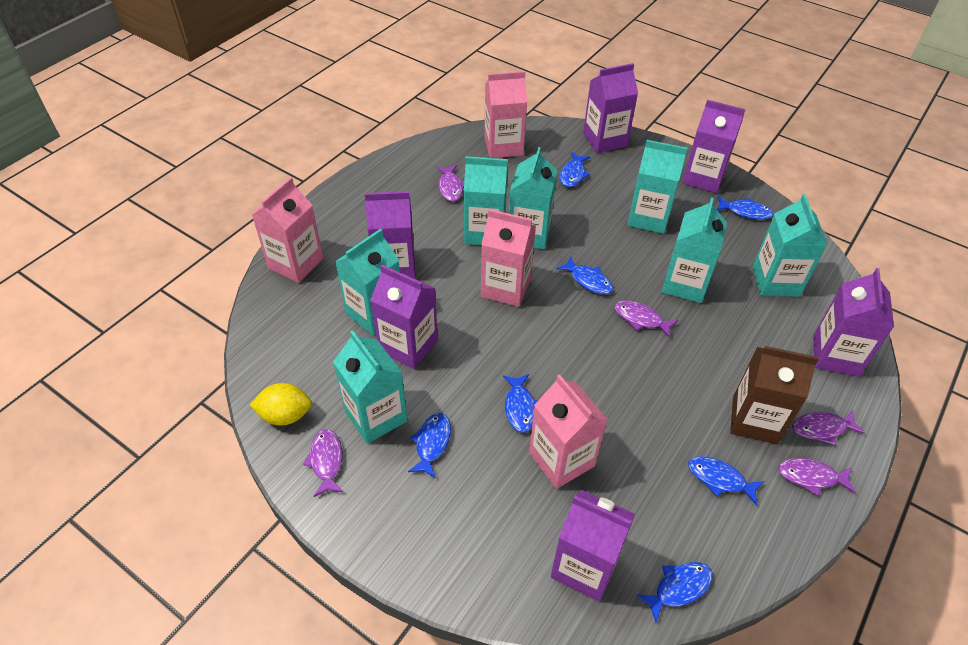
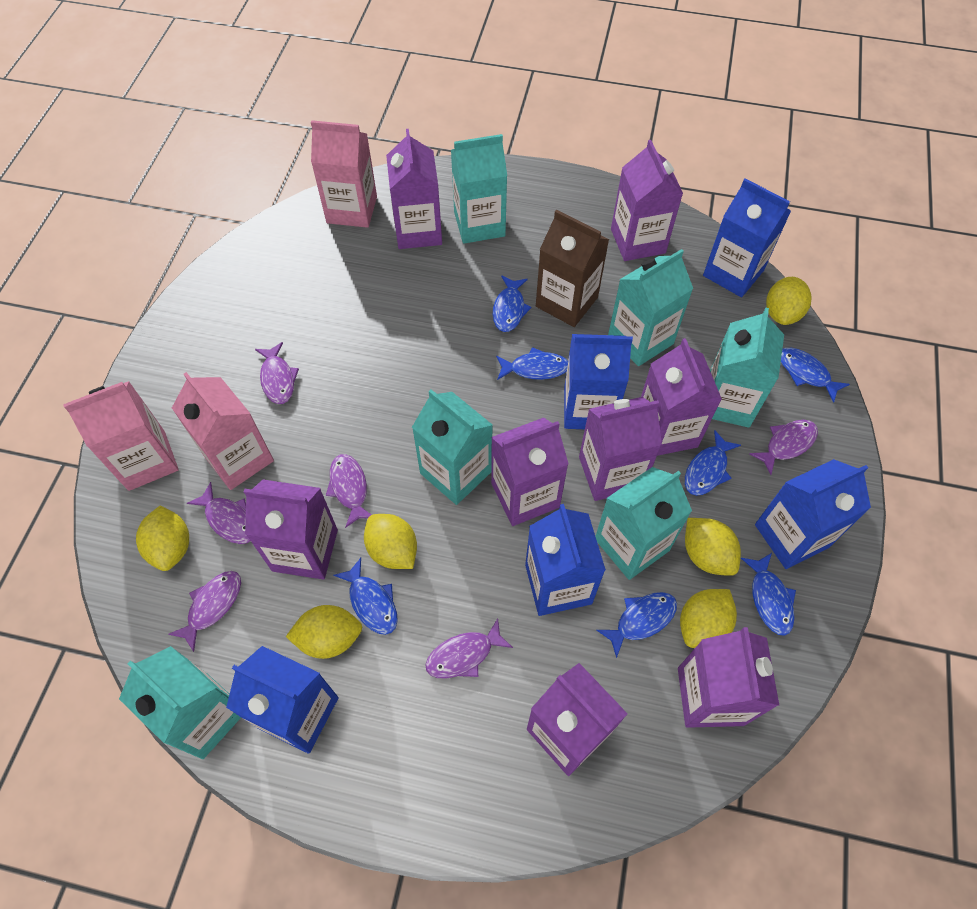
blue carton: 0 -> 5
pink carton: 4 -> 3
purple carton: 6 -> 8
purple fish: 5 -> 6
turquoise carton: 7 -> 6
yellow lemon: 1 -> 6

